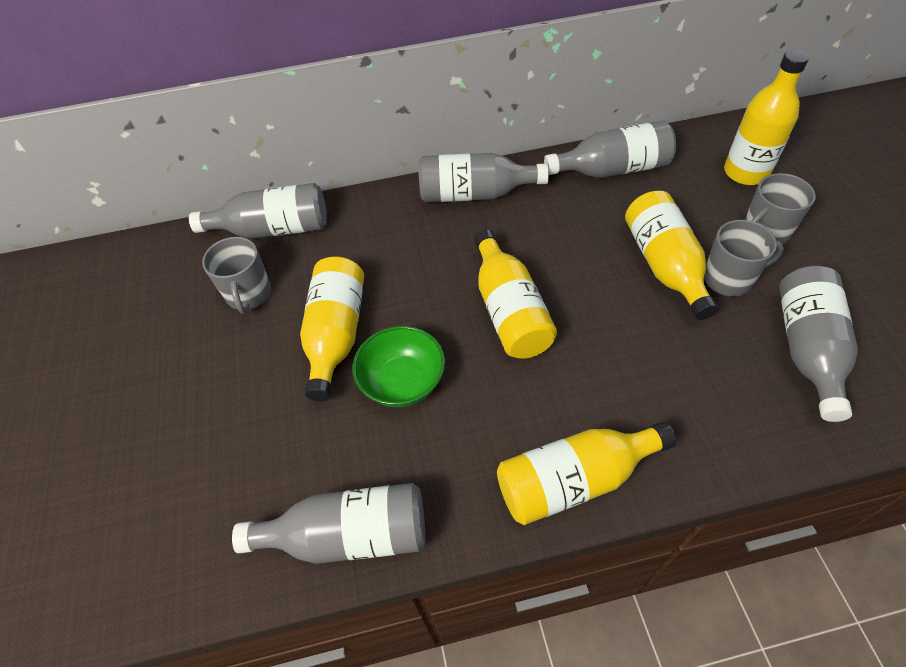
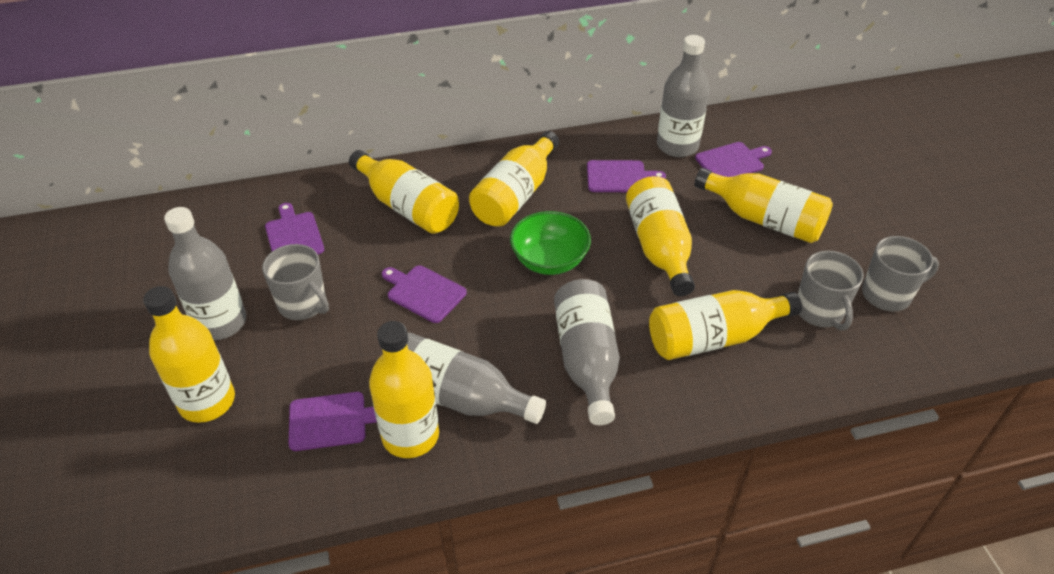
grey bottle: 5 -> 4
purple cutting board: 0 -> 5
yellow bottle: 5 -> 7

